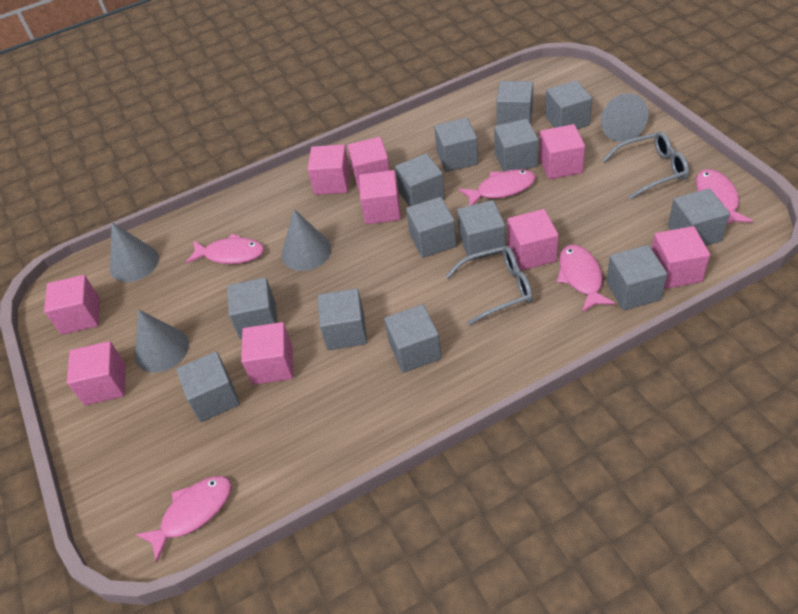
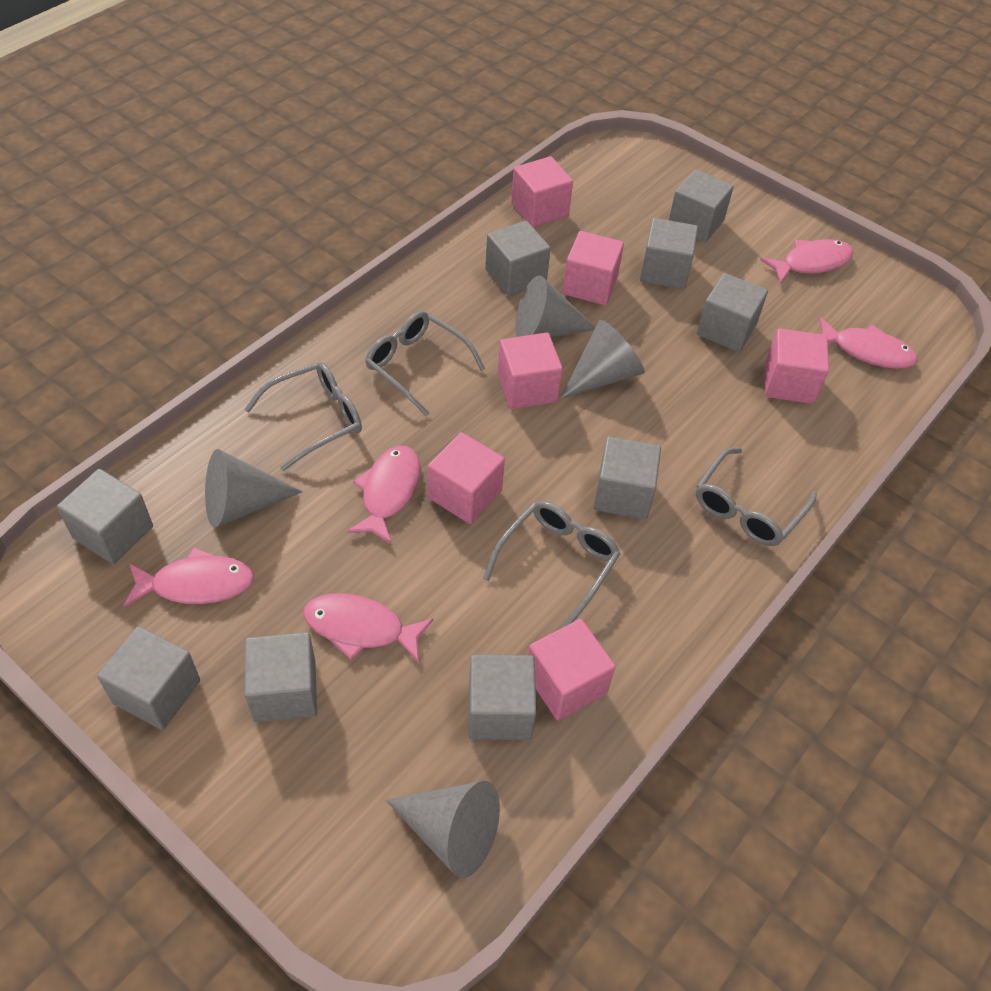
grey cube: 13 -> 9
grey glasses: 2 -> 4
pink cube: 9 -> 6

